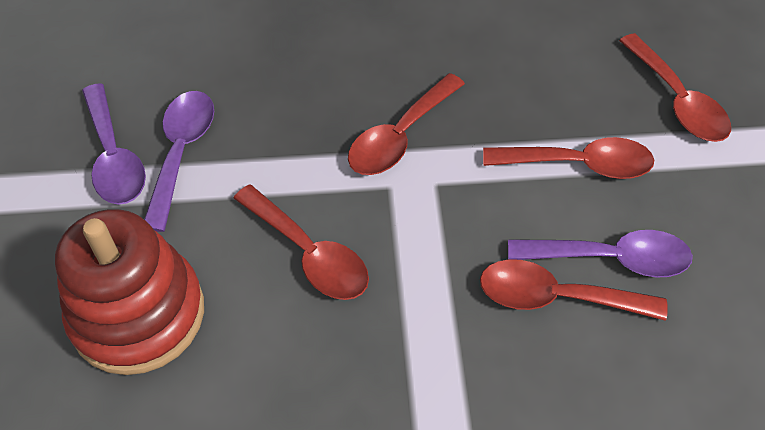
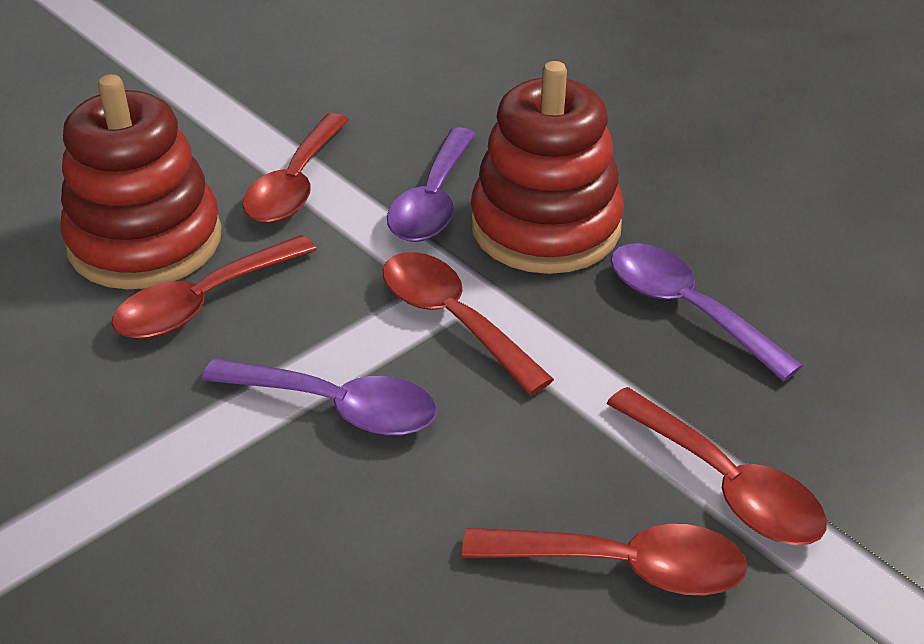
red stacking toy: 1 -> 2

